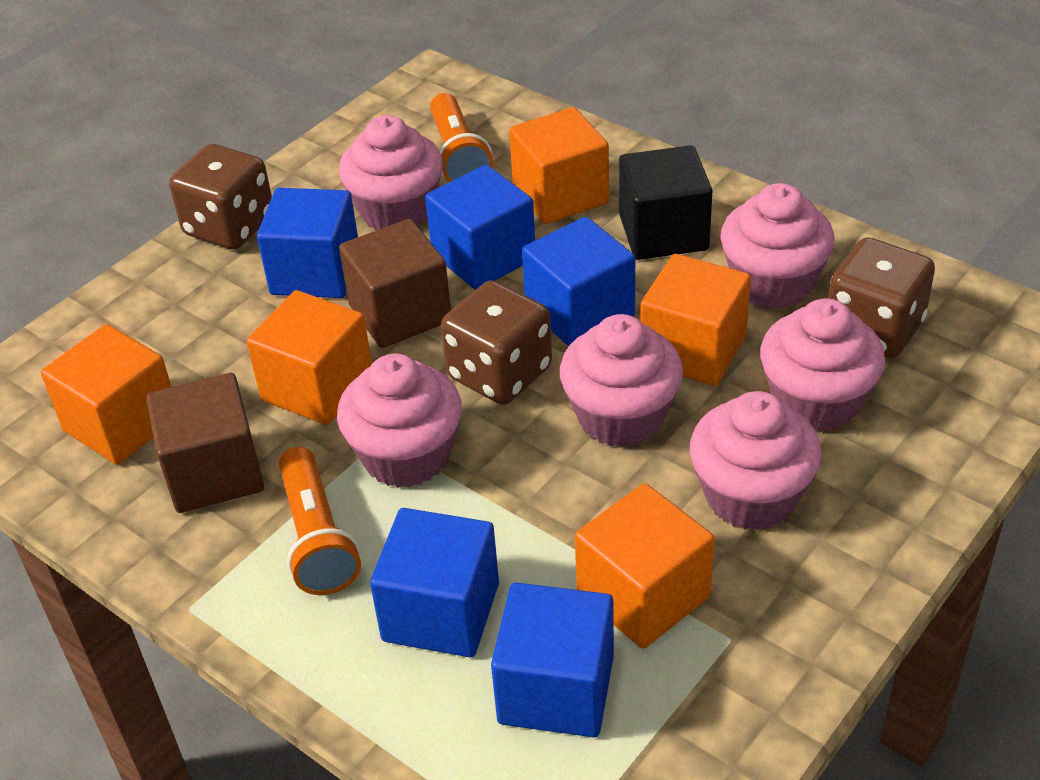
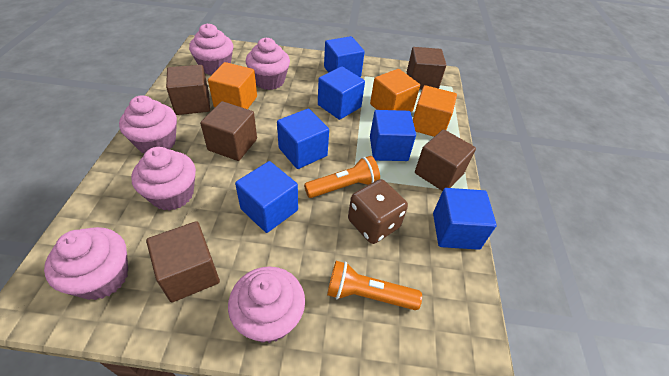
black cube: 1 -> 0
blue cube: 5 -> 6
brown cube: 2 -> 5
brown dice: 3 -> 1
orange cube: 5 -> 3

